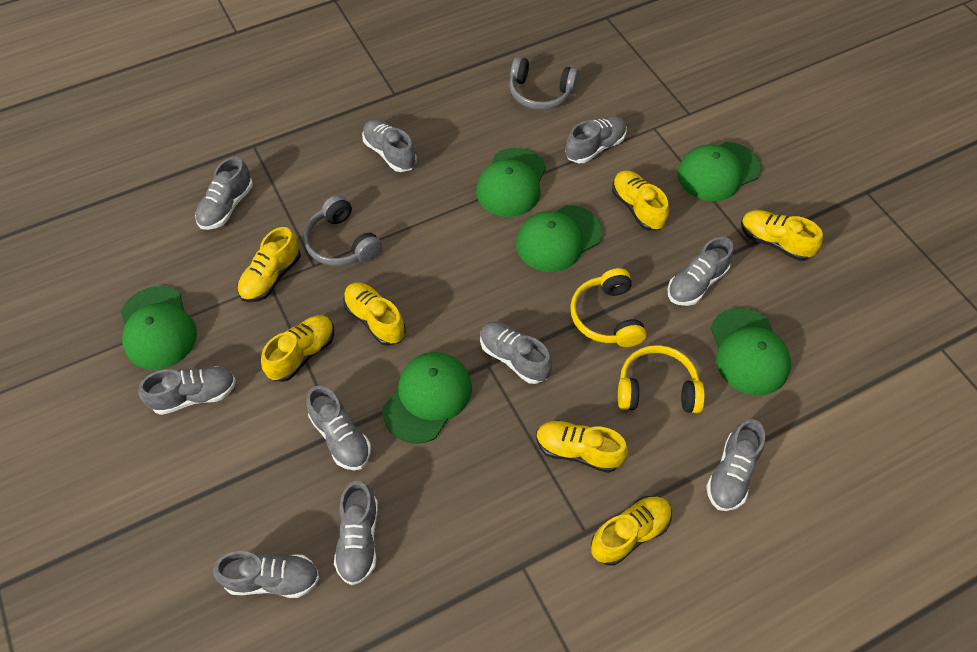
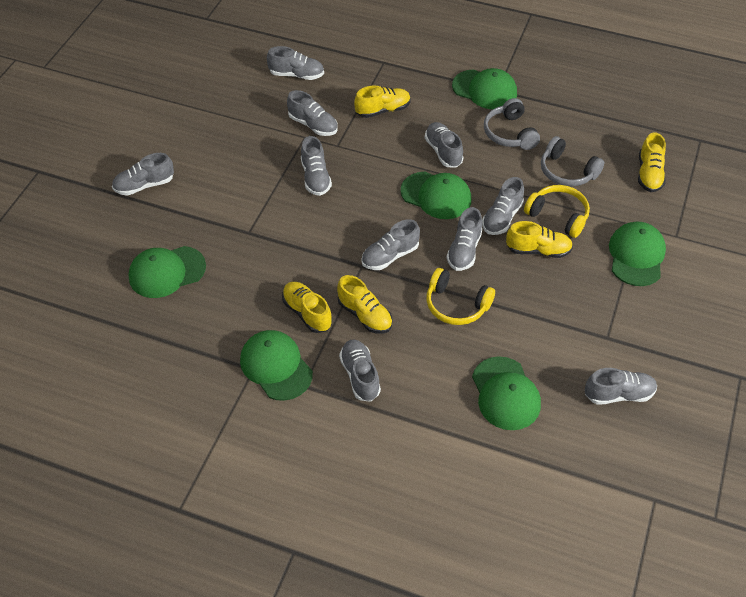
yellow shoe: 7 -> 5

